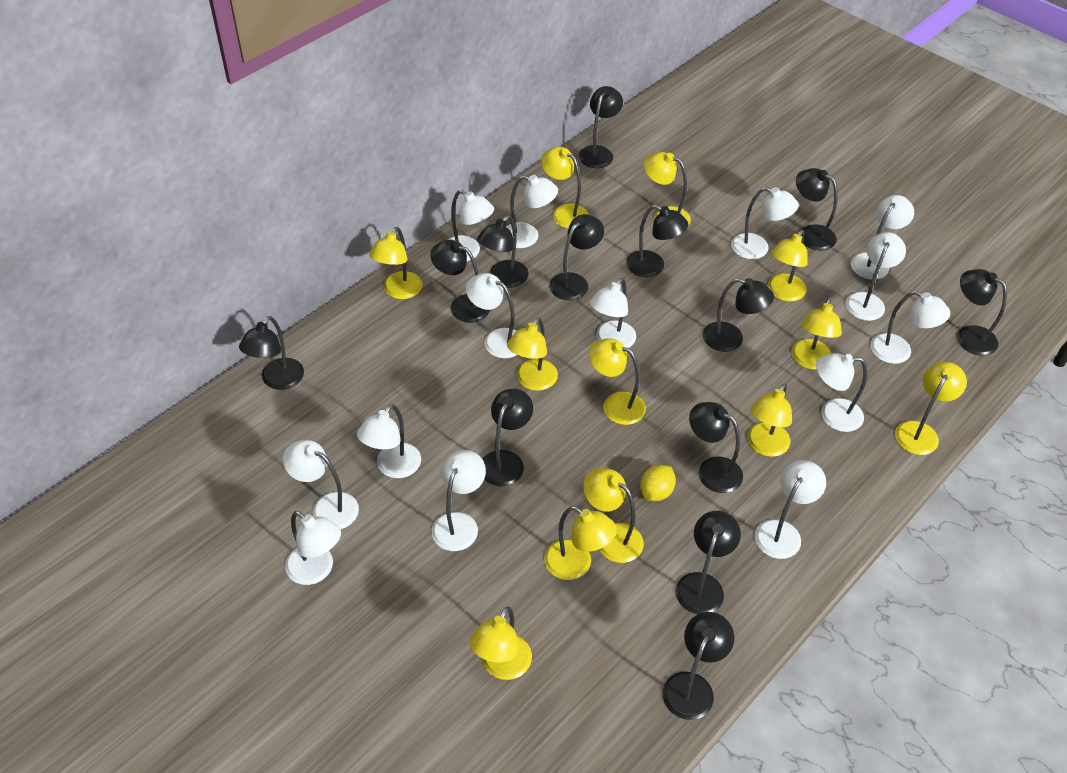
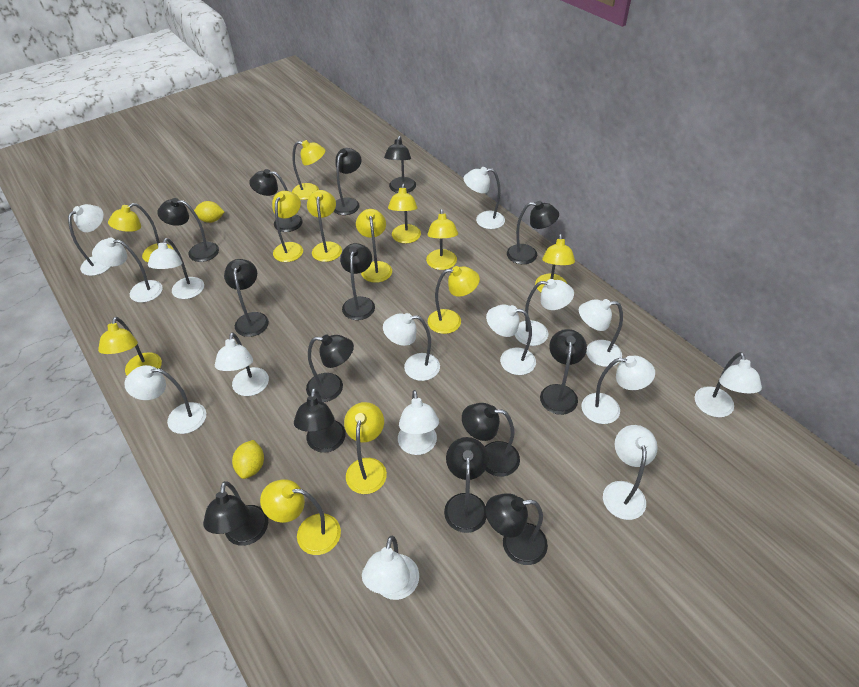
black lamp: 13 -> 14
white lamp: 14 -> 15
yellow lemon: 1 -> 2

